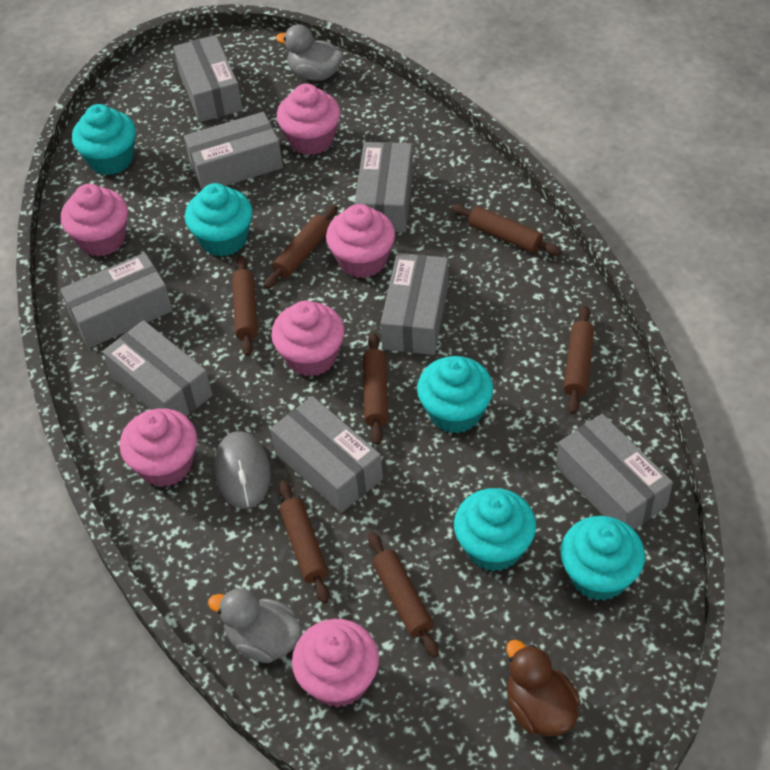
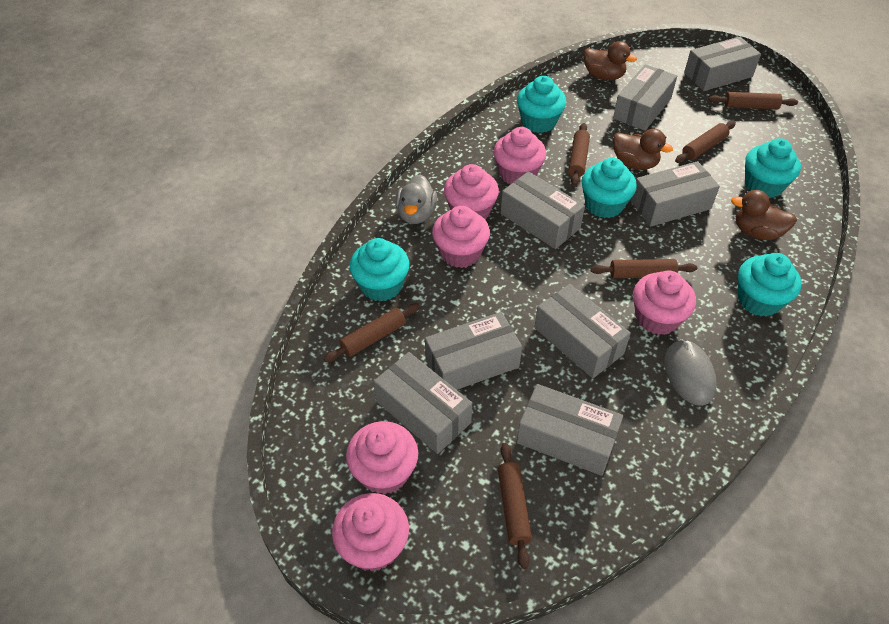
brown duck: 1 -> 3
brown rolling pin: 7 -> 6
grey duck: 2 -> 1

